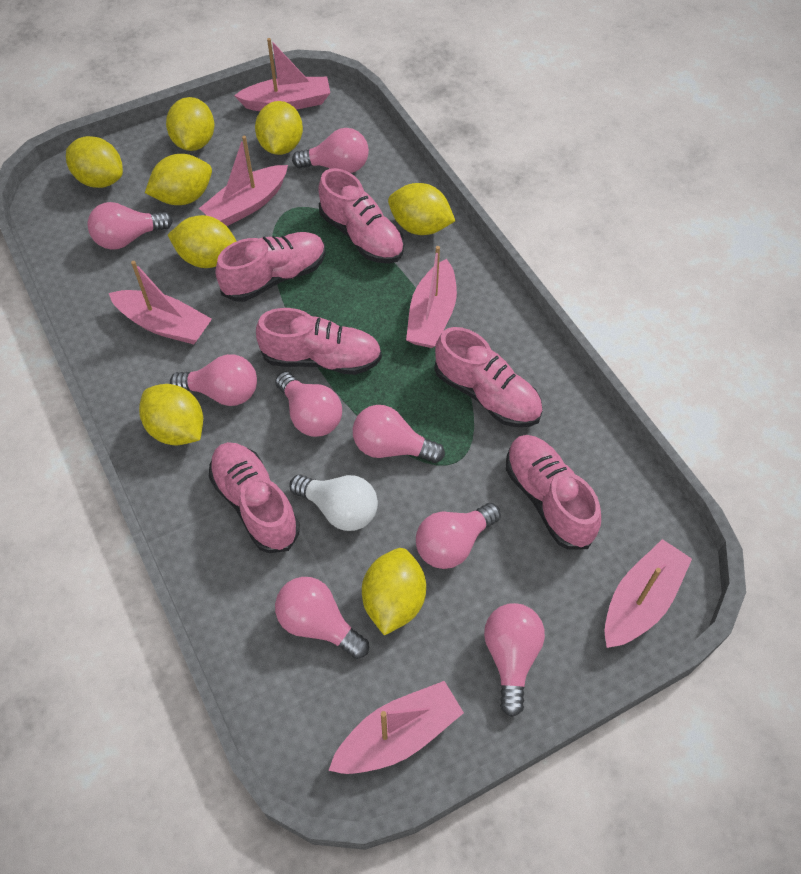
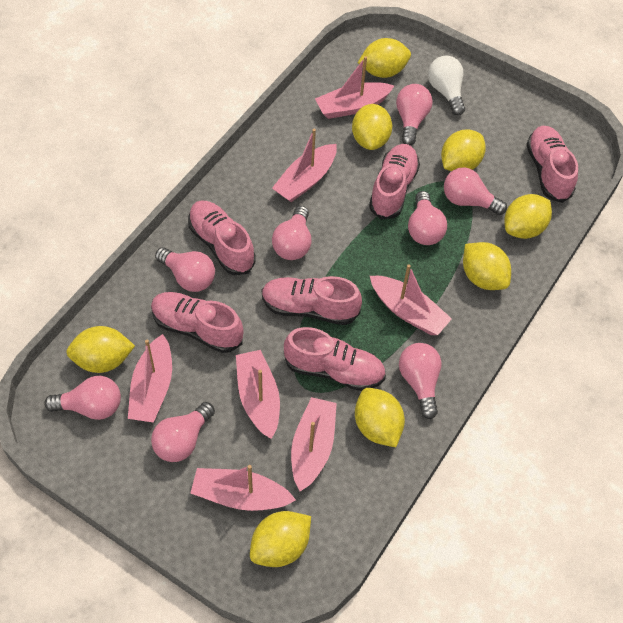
pink boat: 6 -> 7

